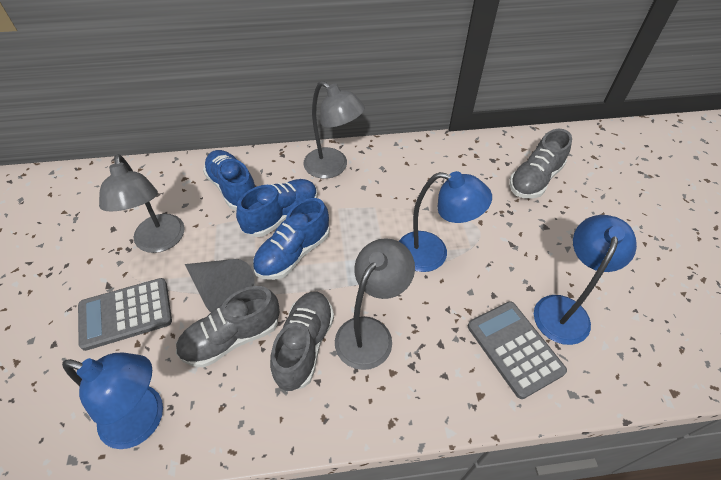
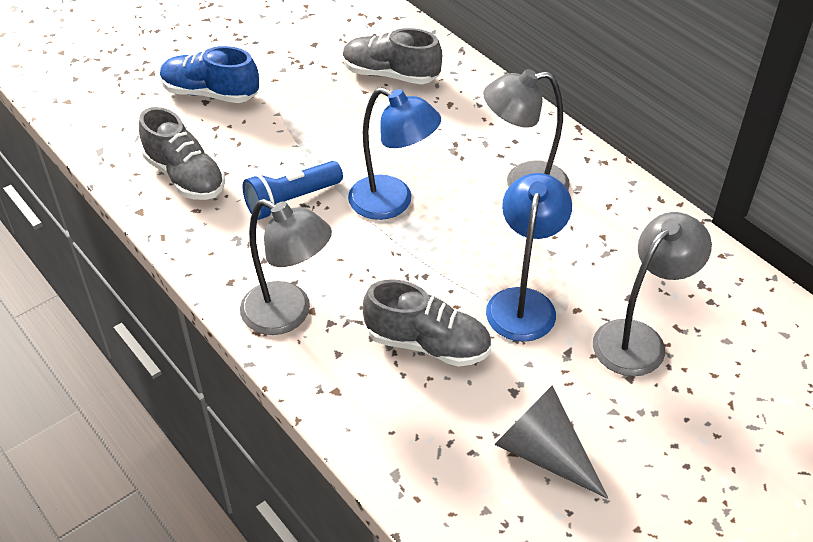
blue flashlight: 0 -> 1
blue lamp: 3 -> 2
blue shoe: 3 -> 1
grey calculator: 2 -> 0

